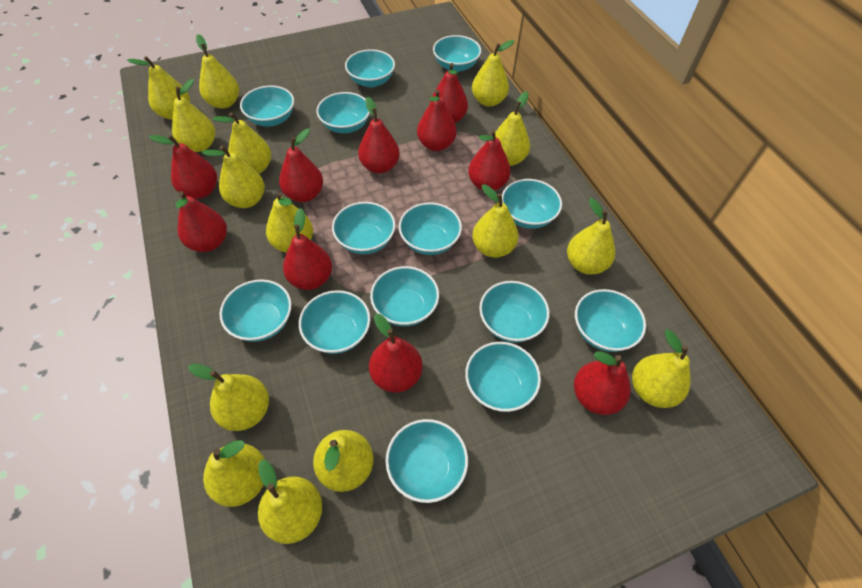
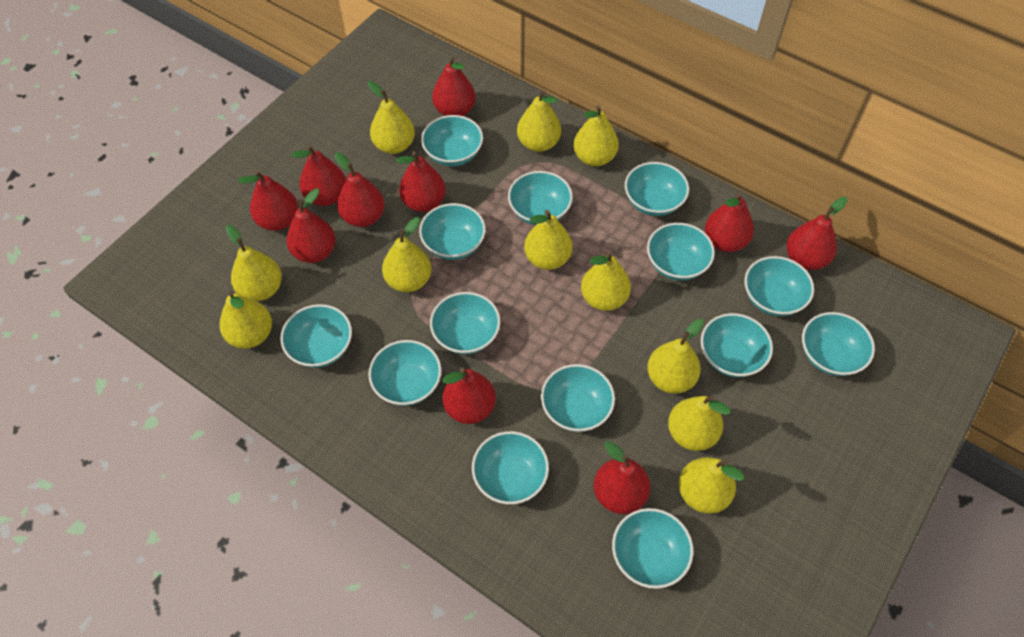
yellow pear: 15 -> 11

